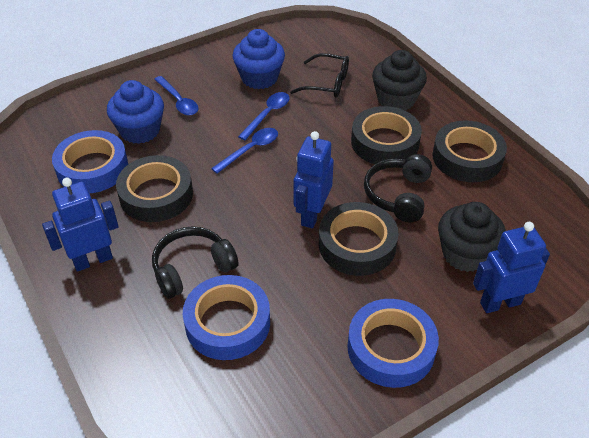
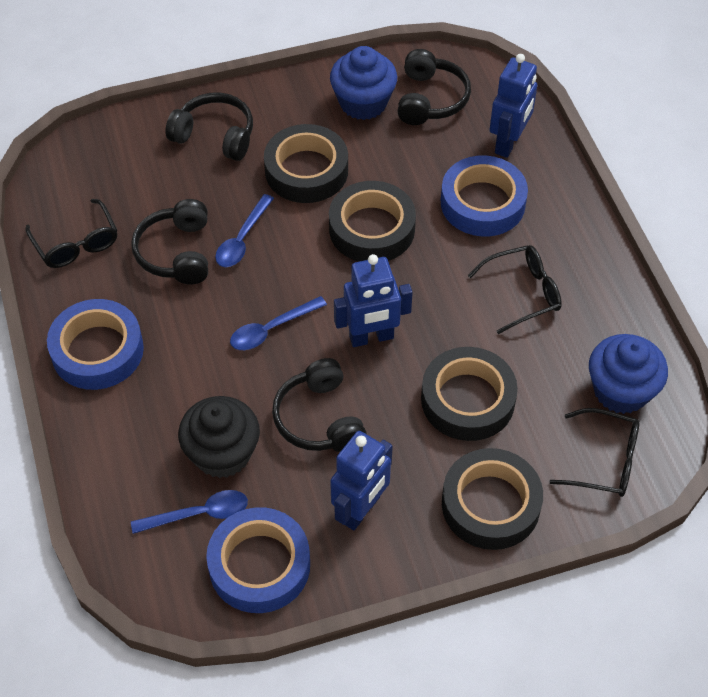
black cupcake: 2 -> 1
black glasses: 1 -> 3
black headphones: 2 -> 4

